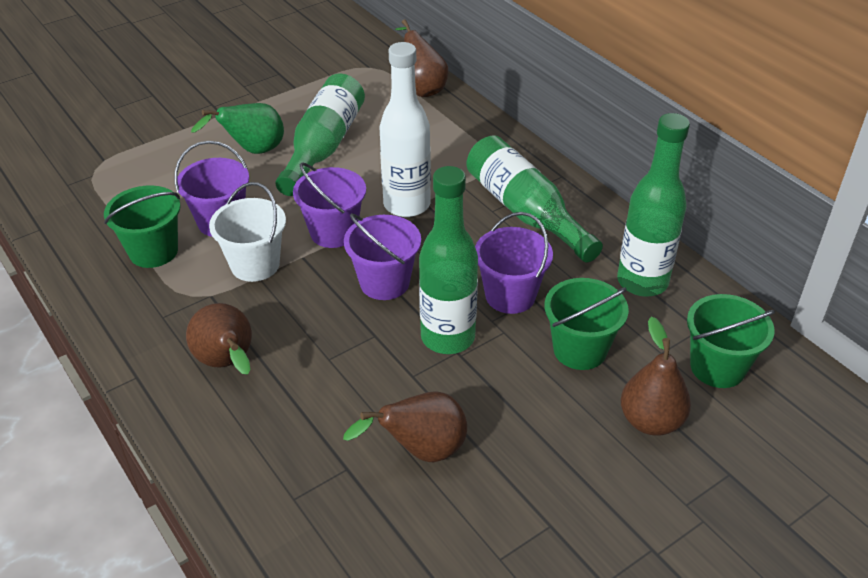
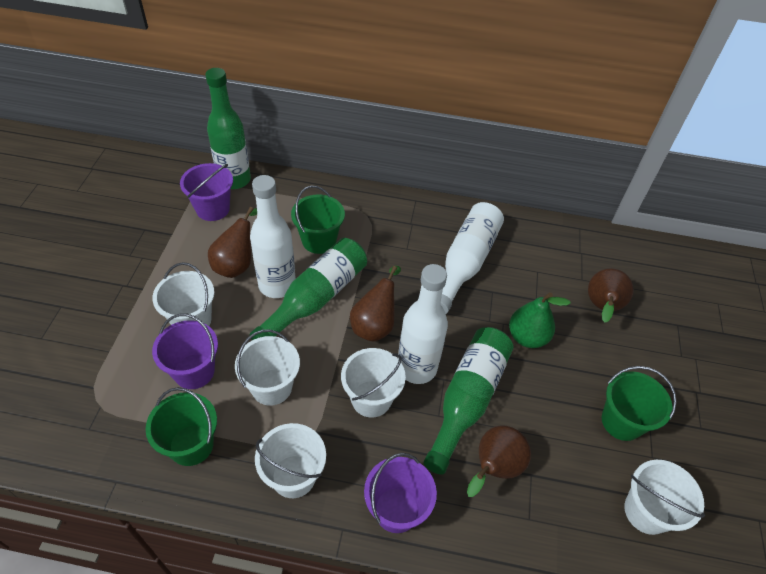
green bottle: 4 -> 3
purple bucket: 4 -> 3
white bottle: 1 -> 3
white bucket: 1 -> 5

